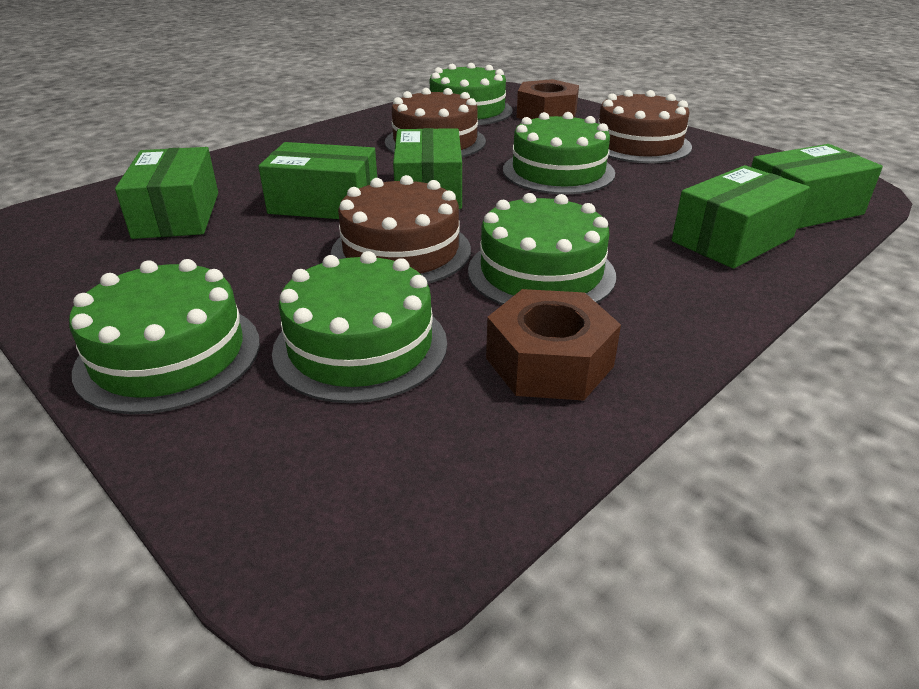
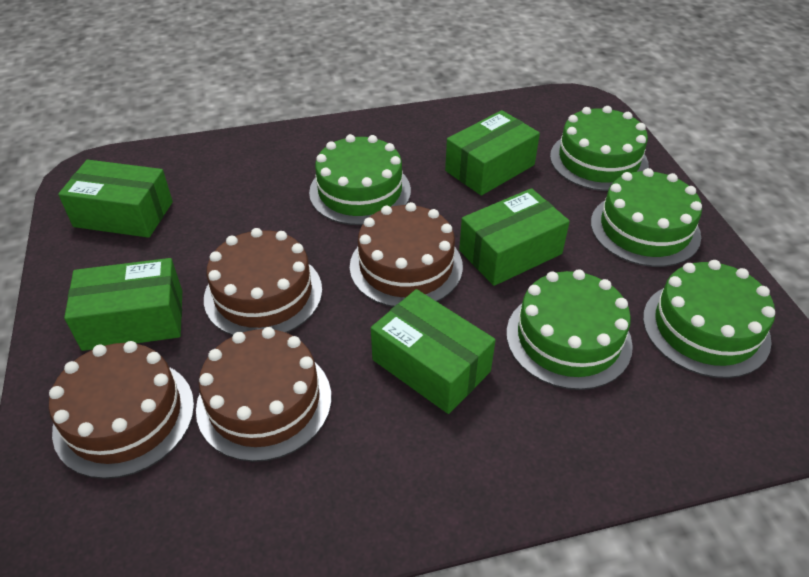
brown cake: 3 -> 4
brown nut: 2 -> 0

